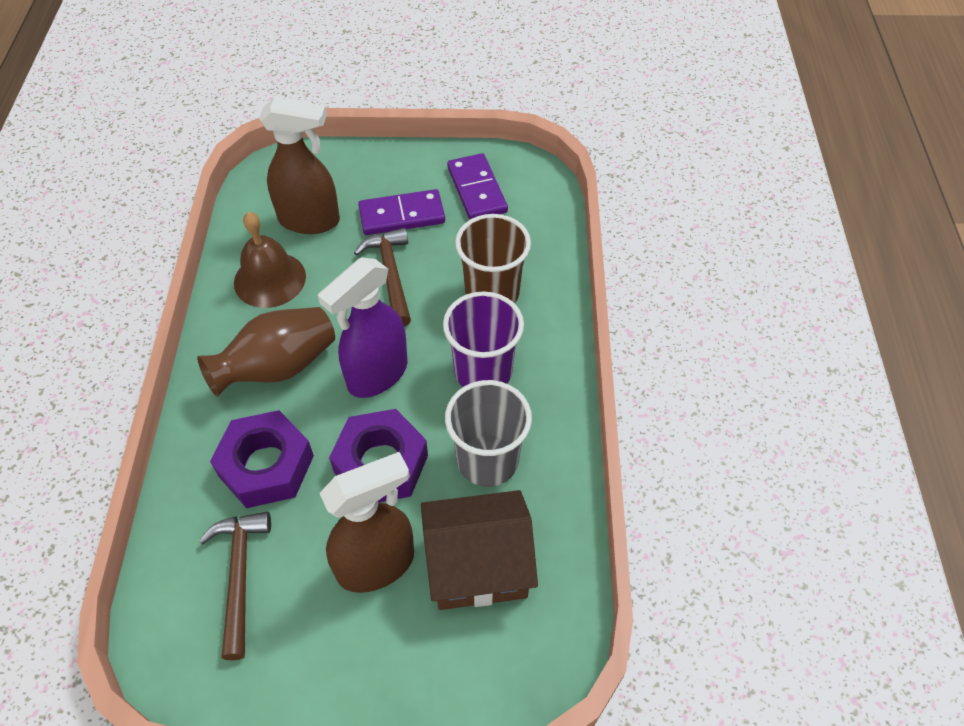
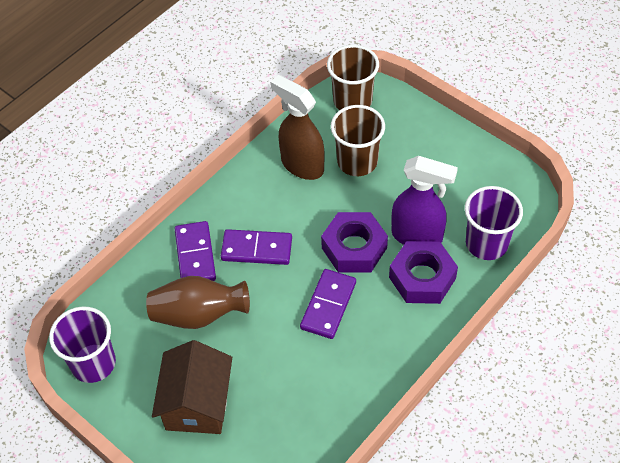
brown bell: 1 -> 0
brown cup: 1 -> 2
brown hammer: 2 -> 0
brown spray bottle: 2 -> 1
grey cup: 1 -> 0
purple cup: 1 -> 2
purple domino: 2 -> 3

